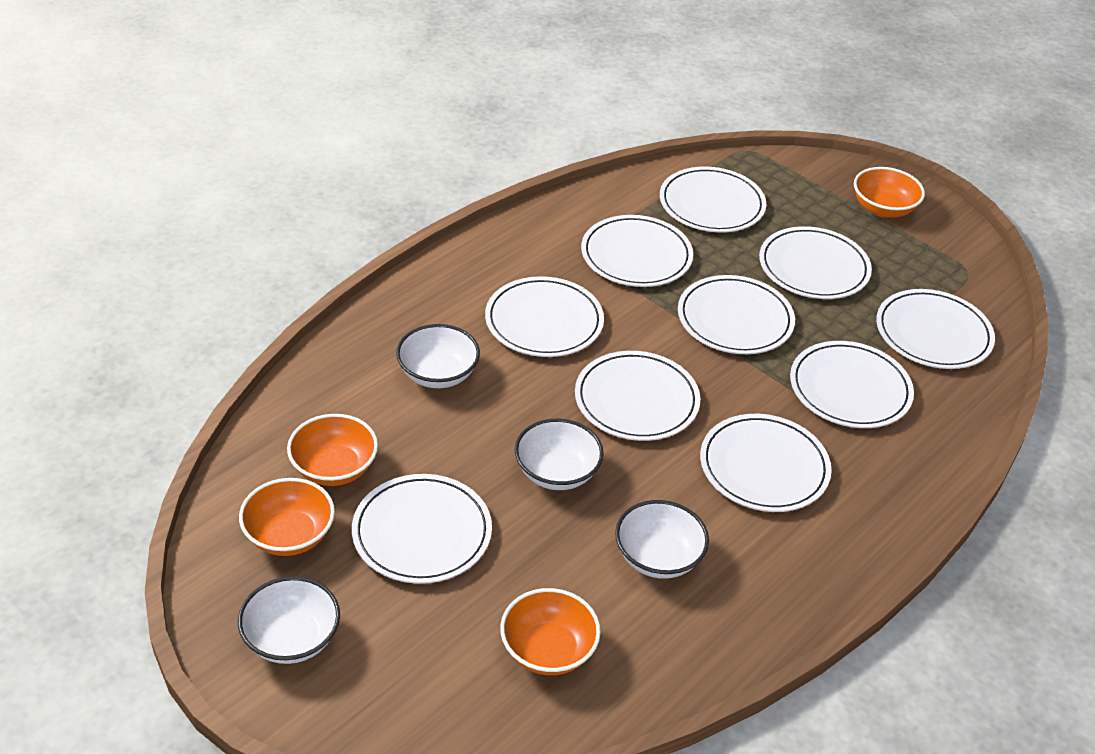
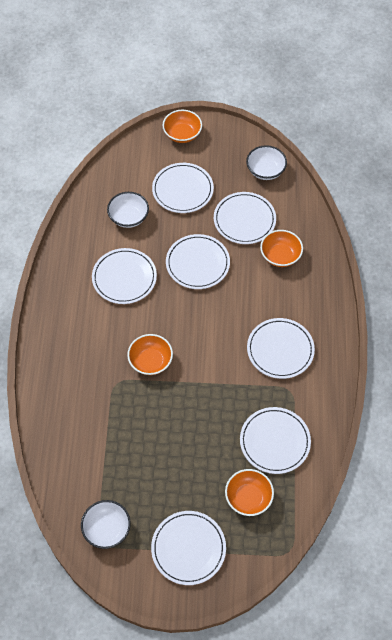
white bowl: 4 -> 3
white plate: 10 -> 7

